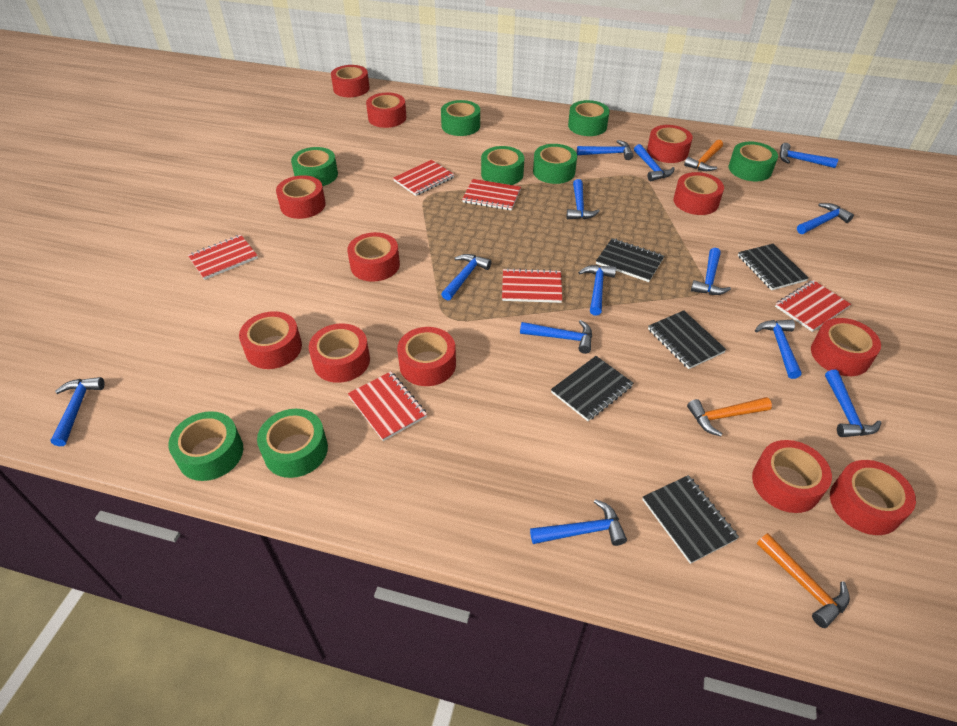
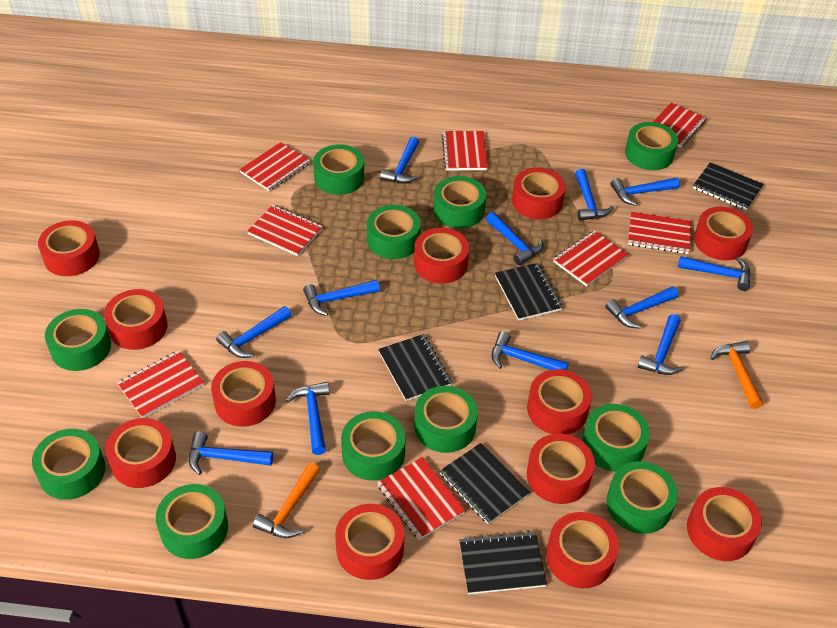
blue hammer: 13 -> 12
green tape: 8 -> 11
orange hammer: 3 -> 2
red notebook: 6 -> 8

